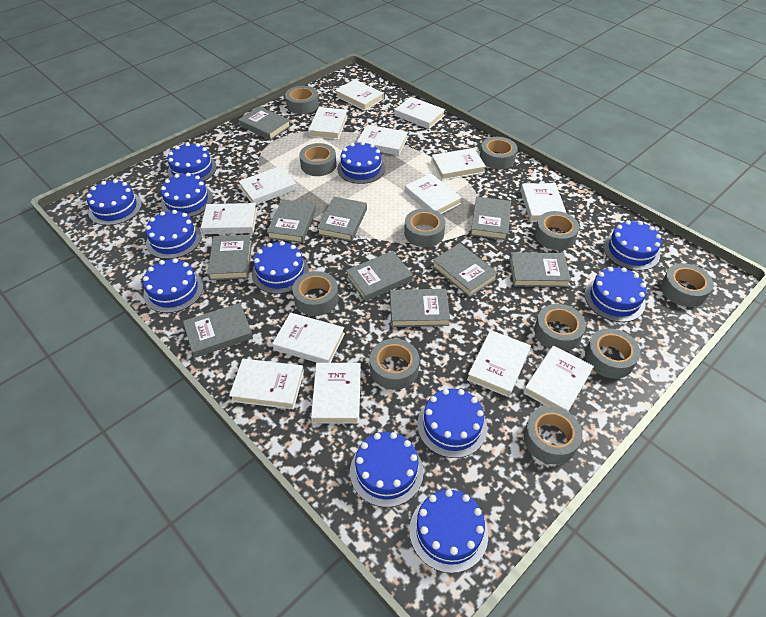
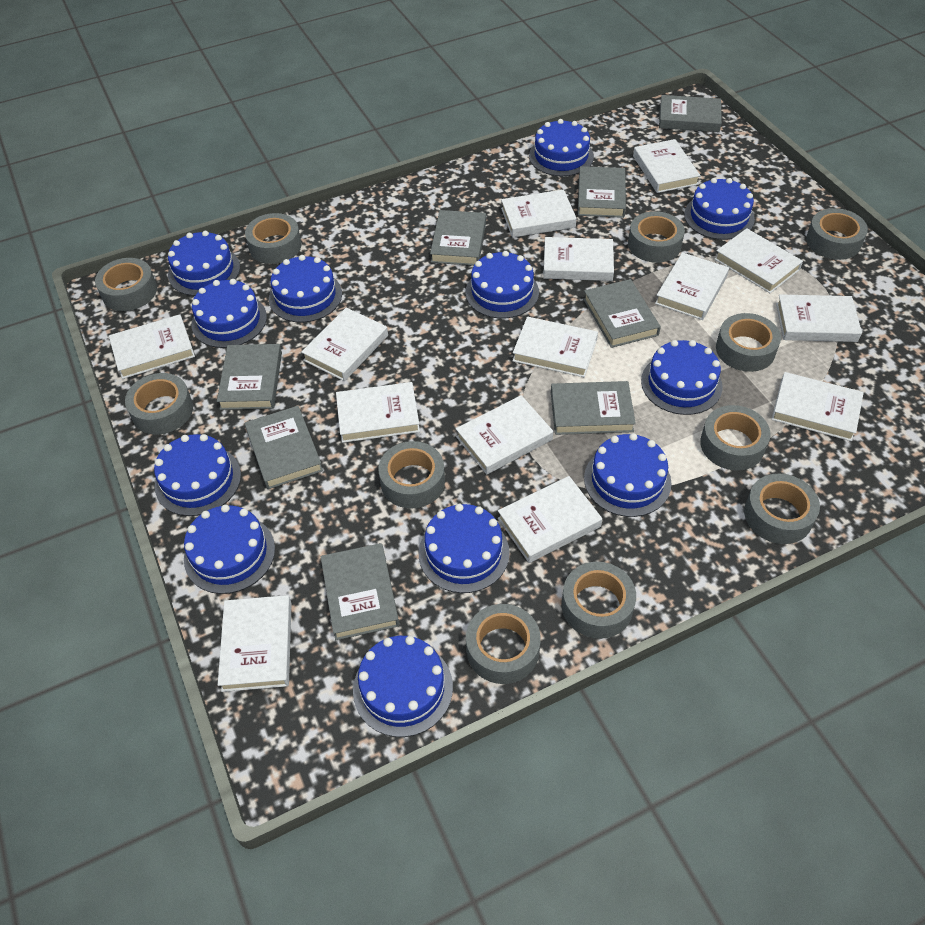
grey book: 10 -> 8

